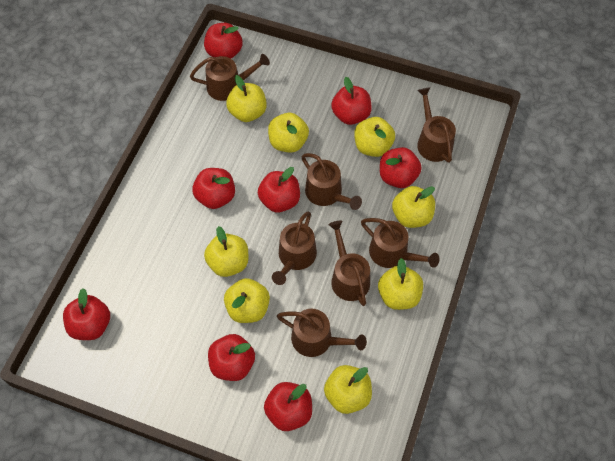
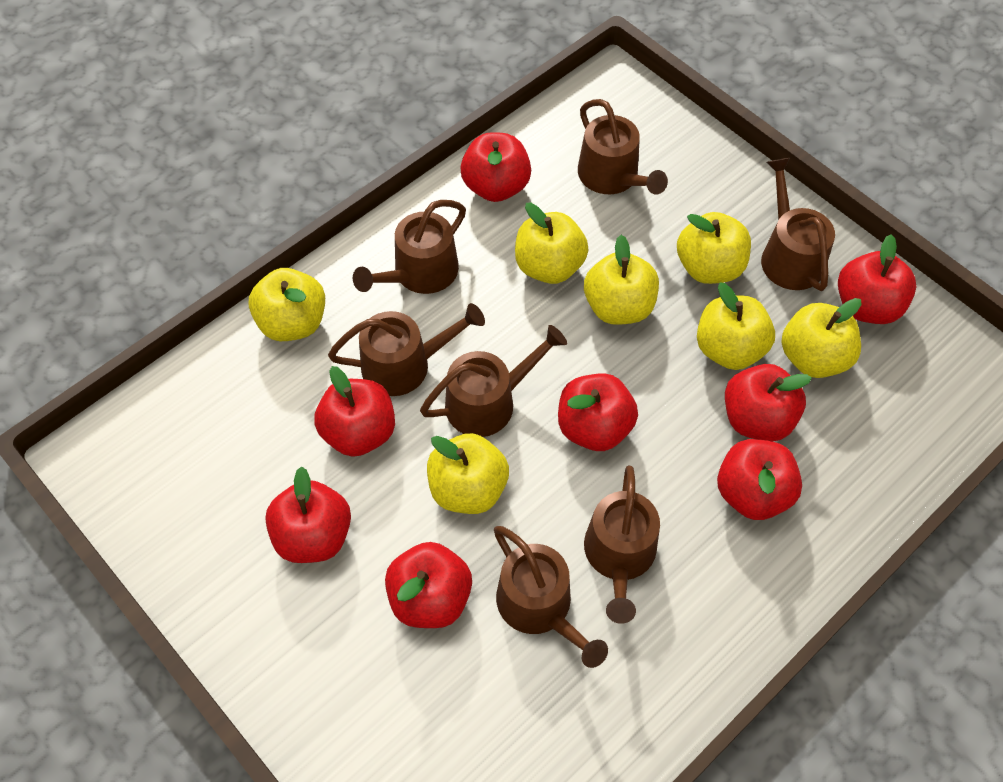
yellow apple: 8 -> 7

